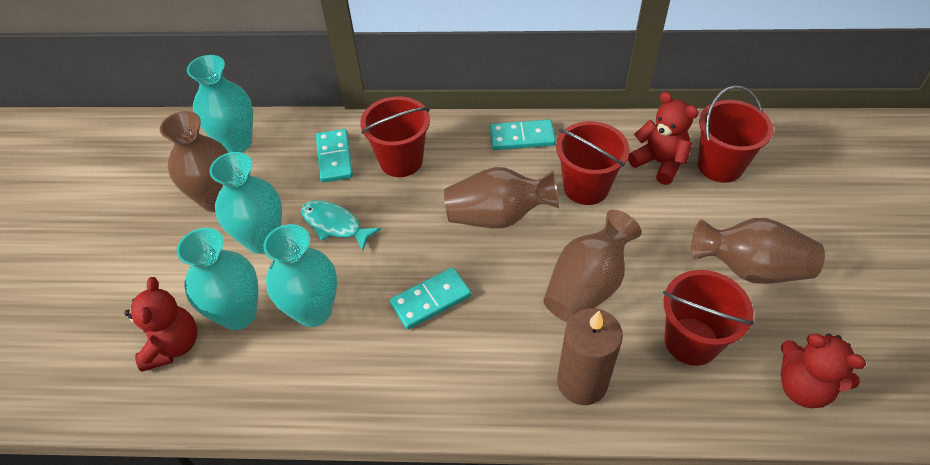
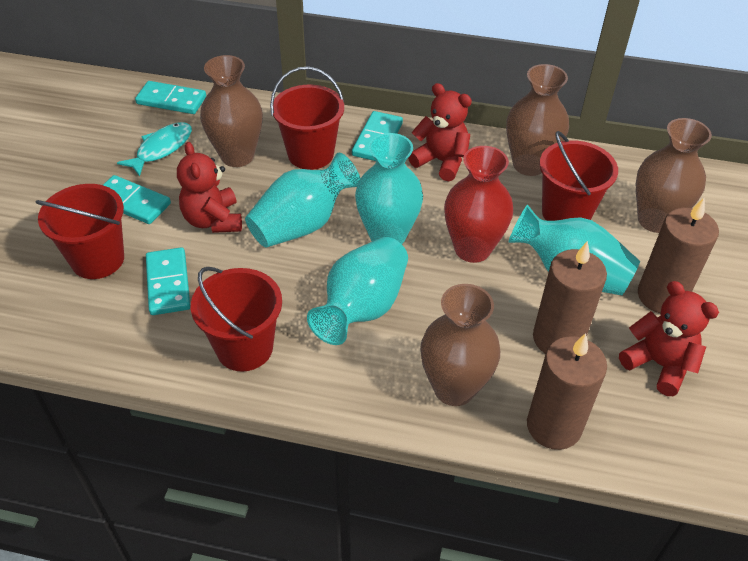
brown candle: 1 -> 3
red vase: 0 -> 1
turquoise domino: 3 -> 4

